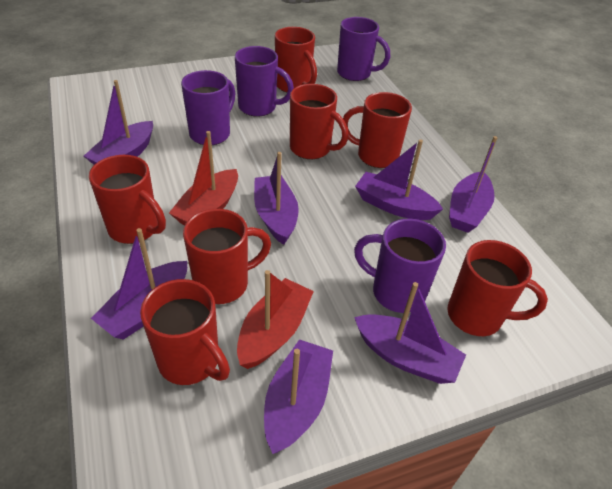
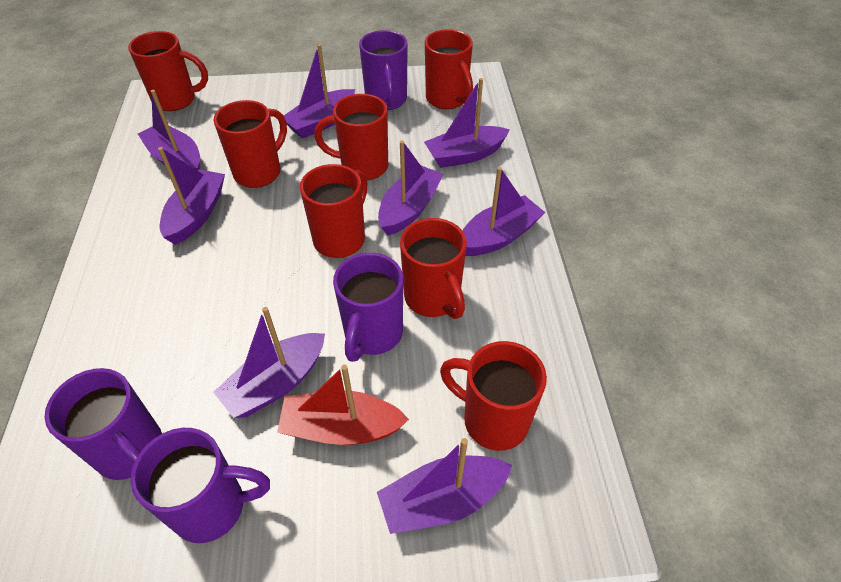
purple boat: 7 -> 8
red boat: 2 -> 1

